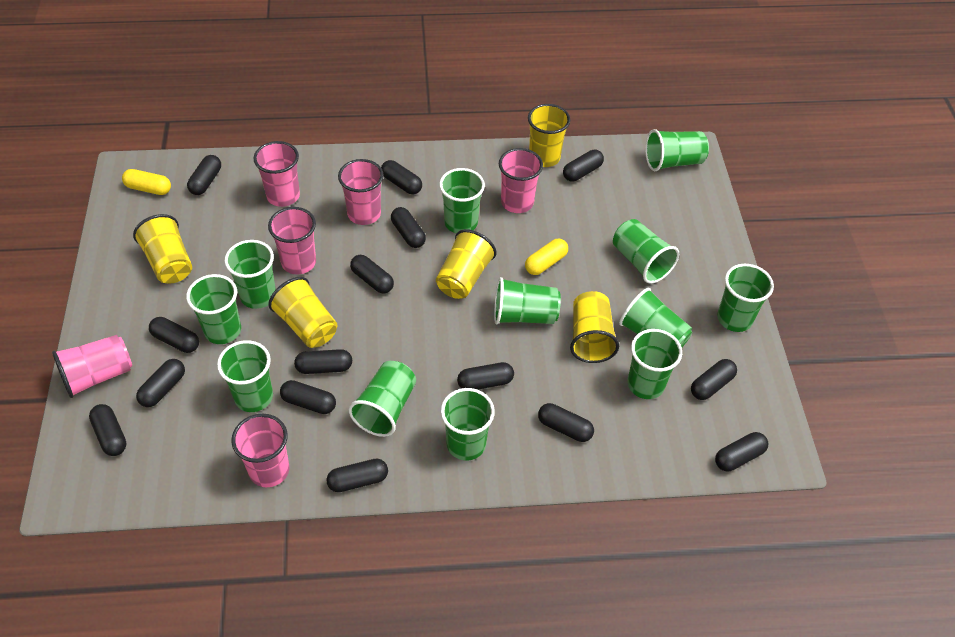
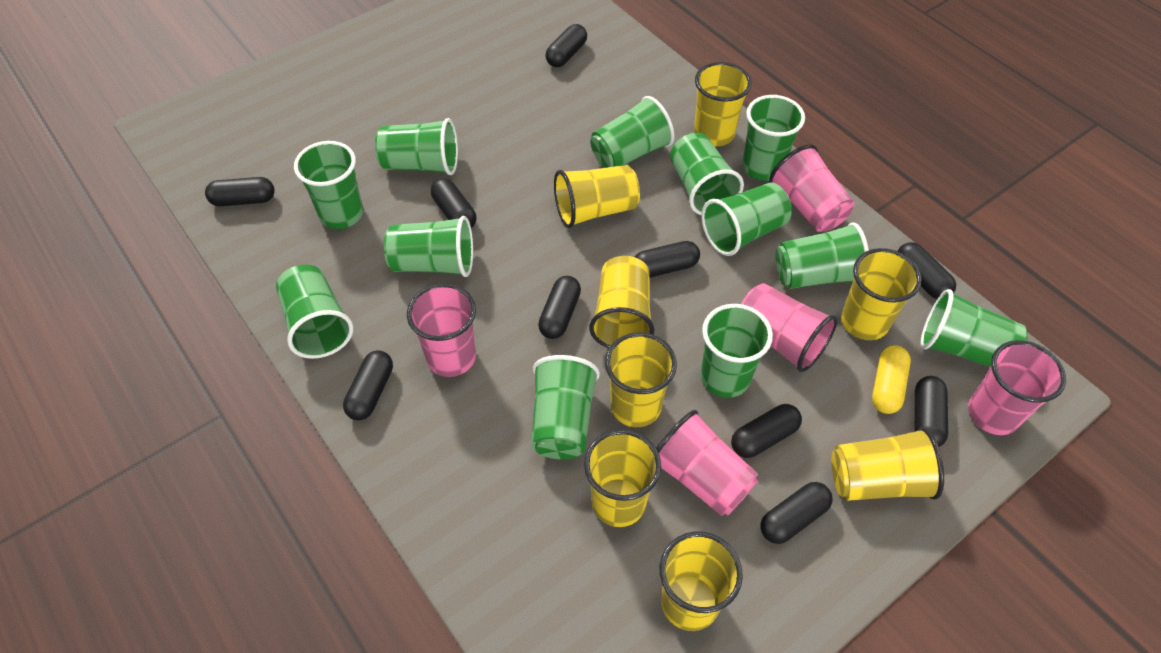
black capsule: 15 -> 10
pink cup: 6 -> 5
yellow capsule: 2 -> 1
yellow cup: 5 -> 8

